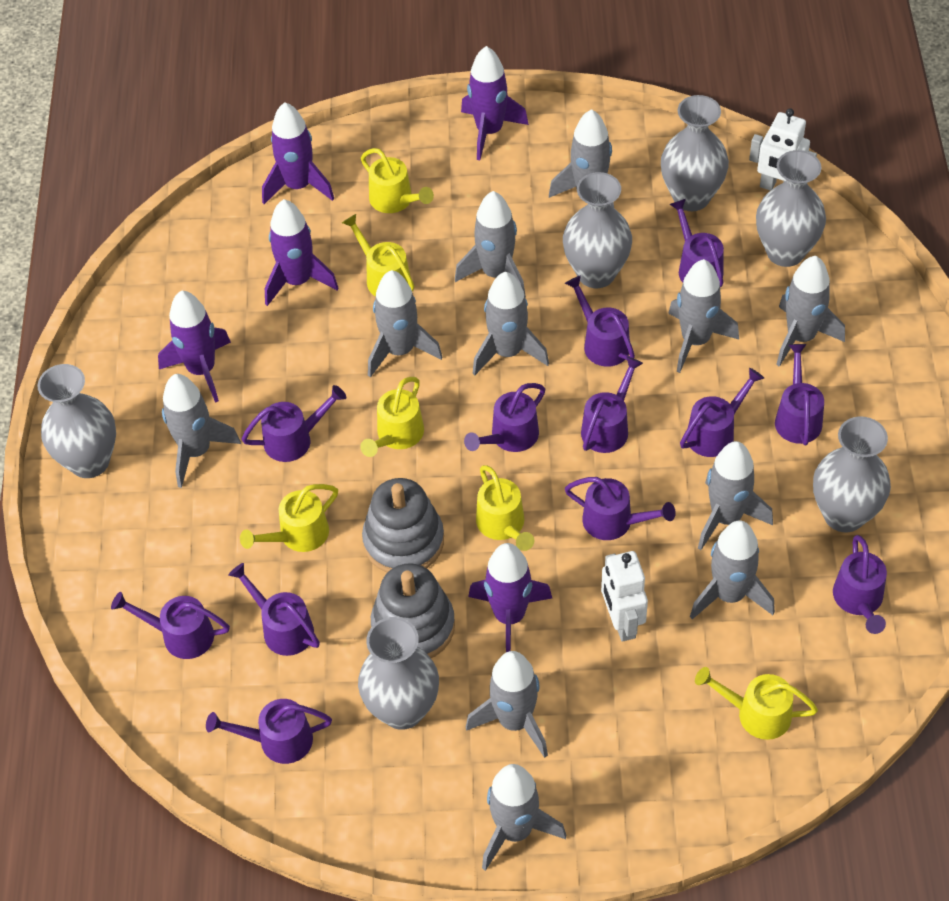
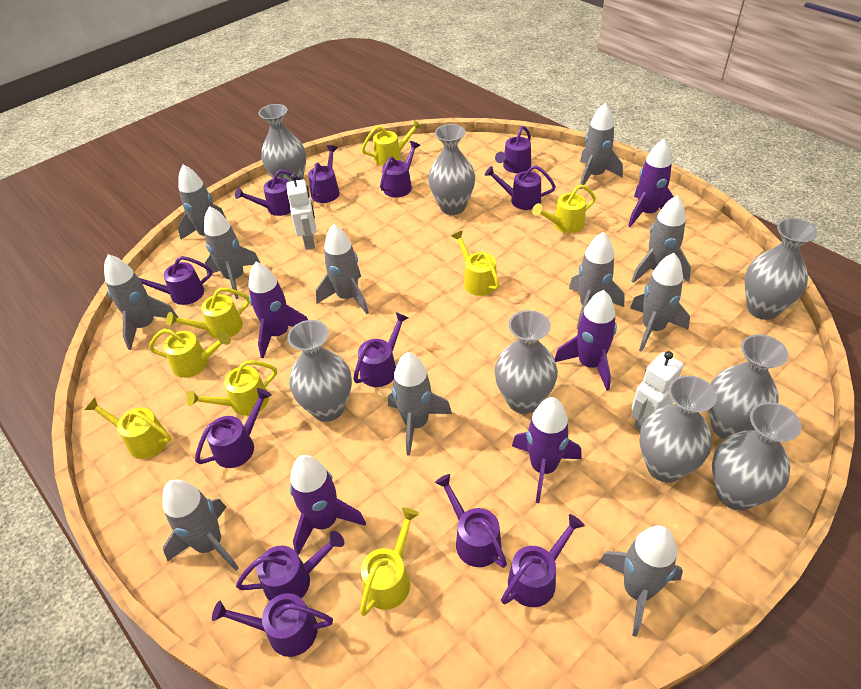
grey stacking toy: 2 -> 0
grey vase: 6 -> 8
yellow watering can: 6 -> 8

